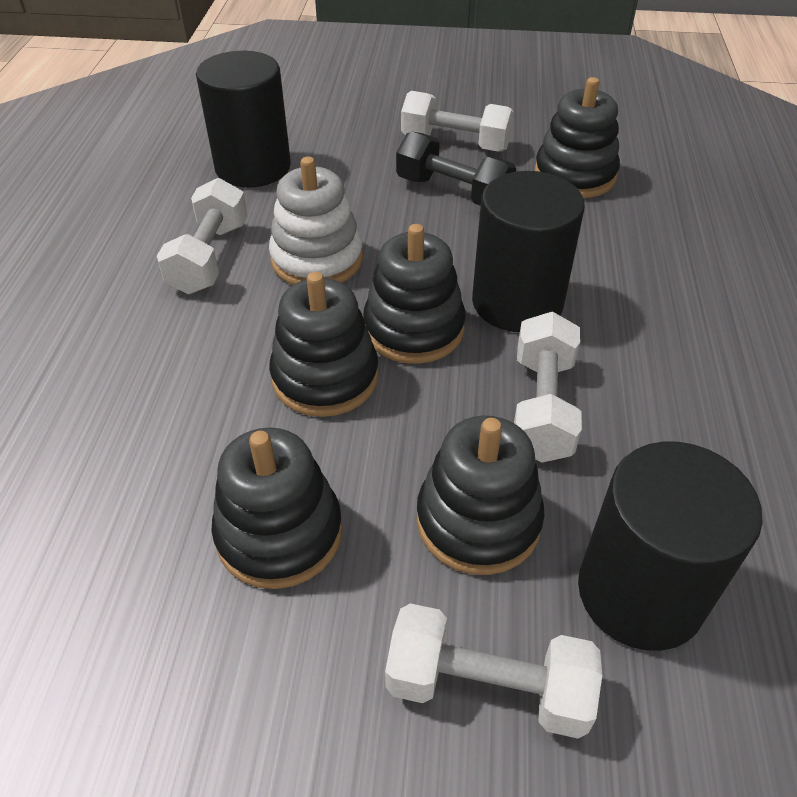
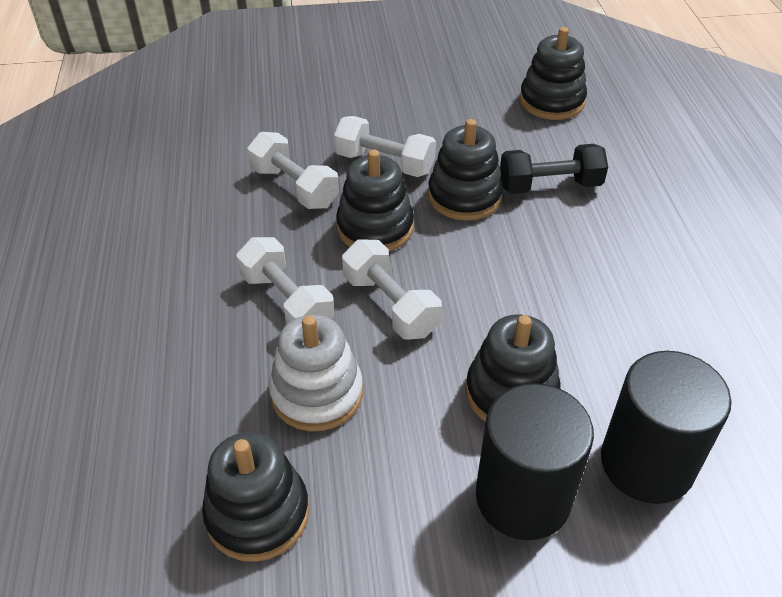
black cylinder: 3 -> 2

